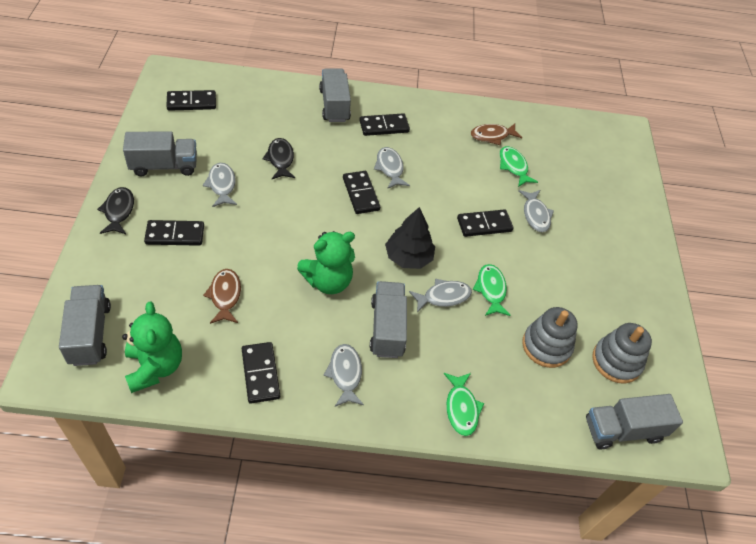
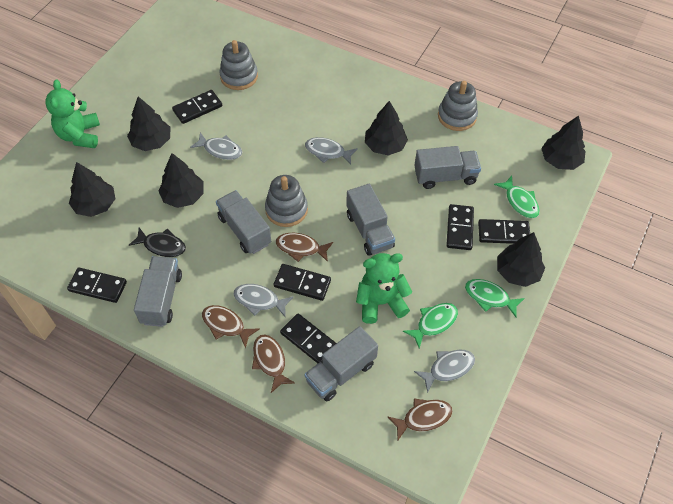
black fish: 2 -> 1
black tree: 1 -> 6
brown fish: 2 -> 4
grey fish: 5 -> 4
grey stacking toy: 2 -> 3

